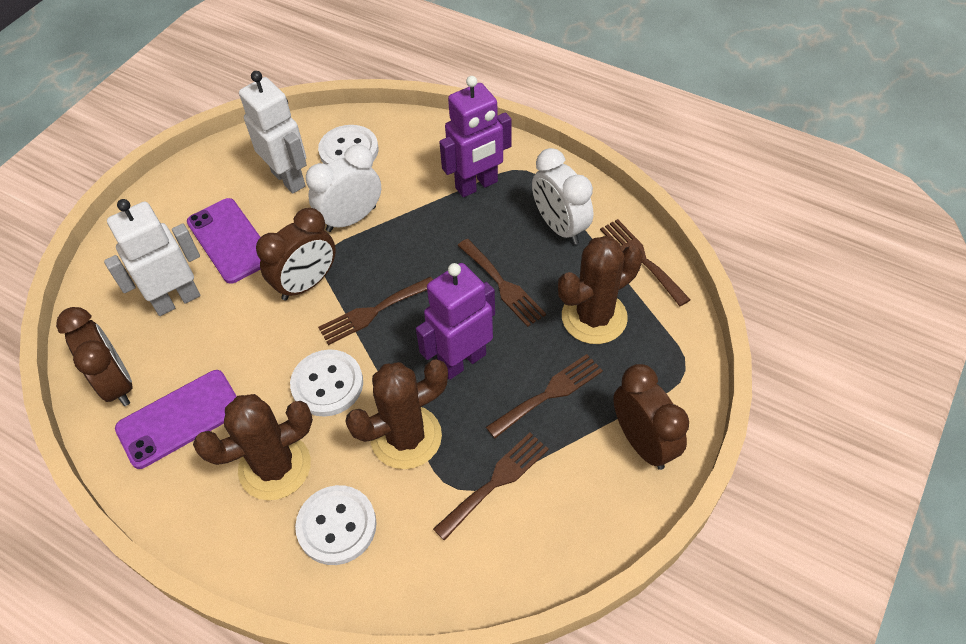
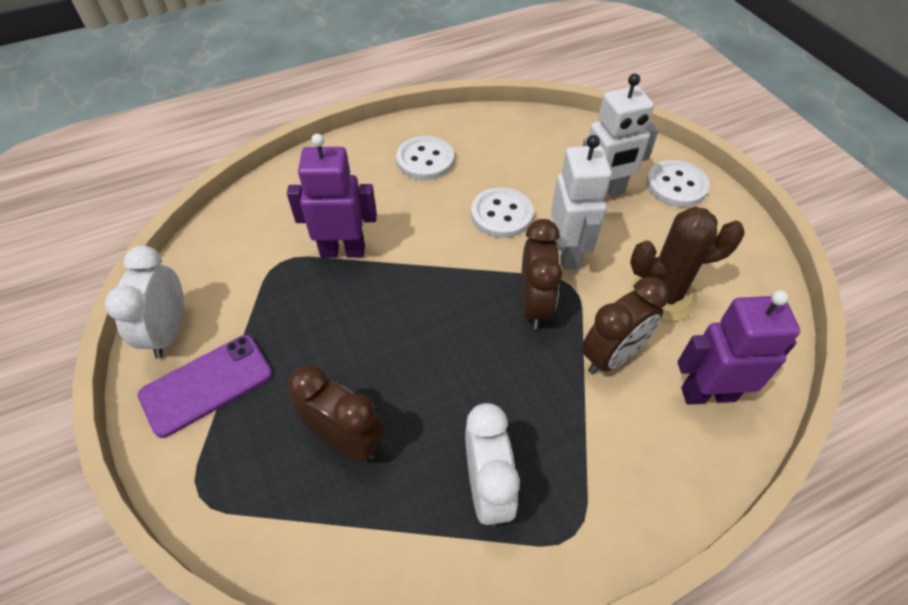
brown cactus: 3 -> 1
brown fork: 5 -> 0
purple phone: 2 -> 1

